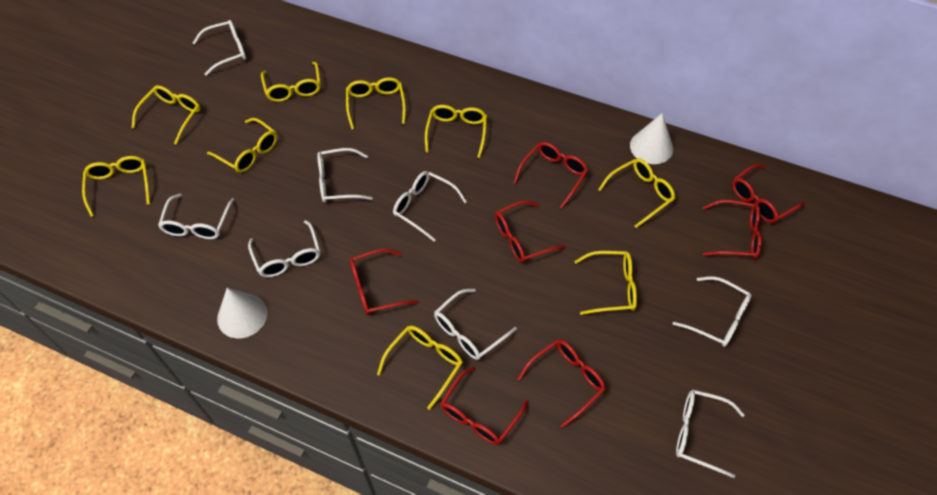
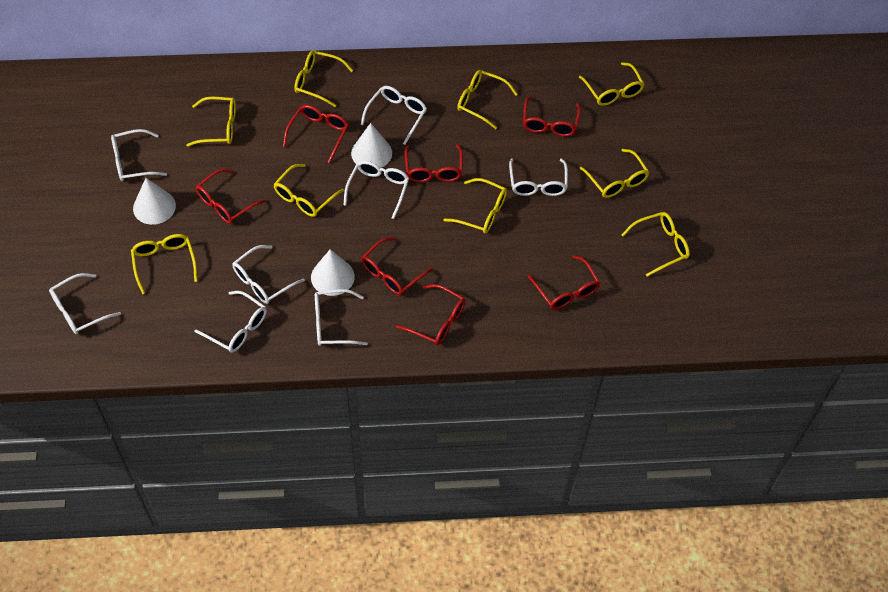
white cone: 2 -> 3

